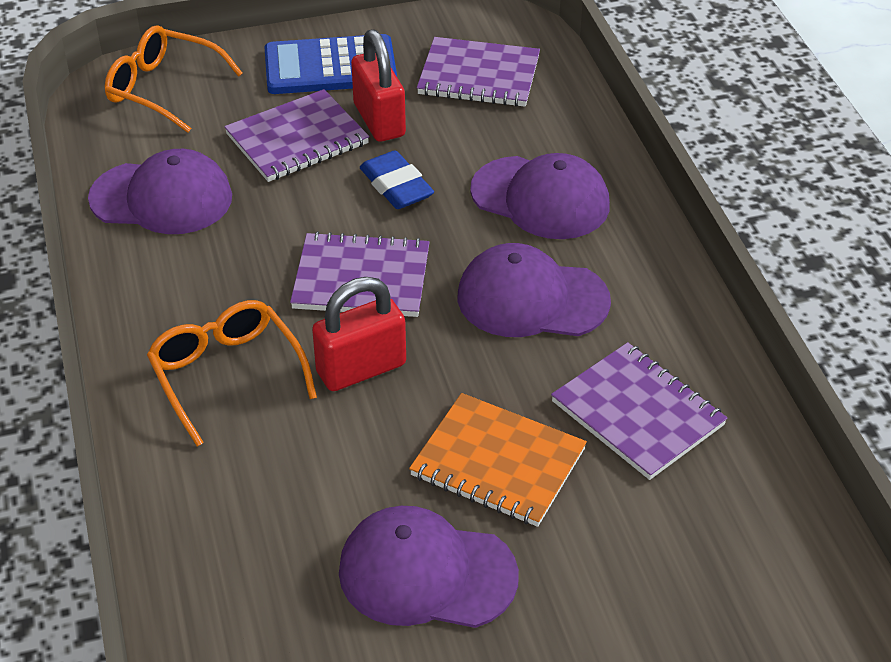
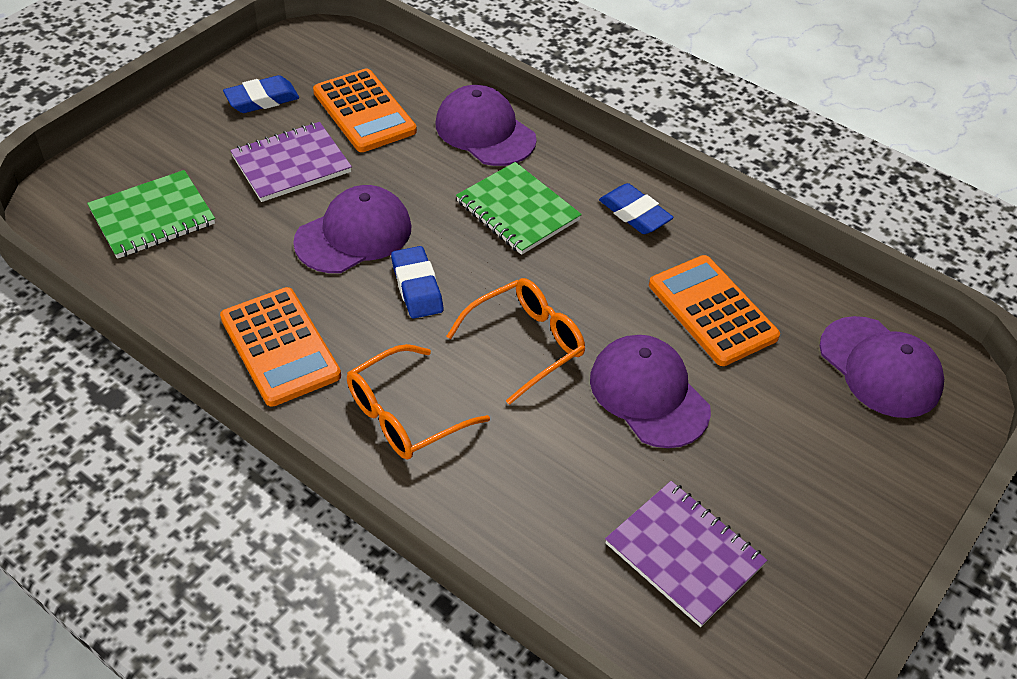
blue calculator: 1 -> 0
blue eraser: 1 -> 3
green notebook: 0 -> 2
orange calculator: 0 -> 3
orange notebook: 1 -> 0
purple notebook: 4 -> 2
red padlock: 2 -> 0

